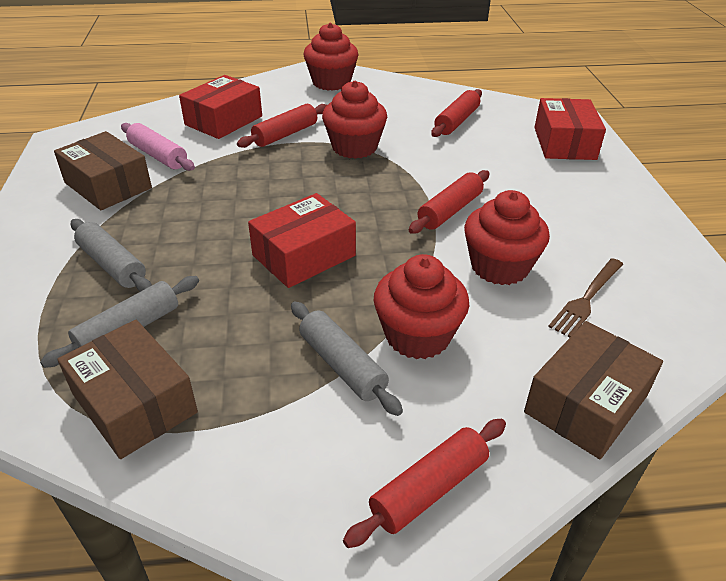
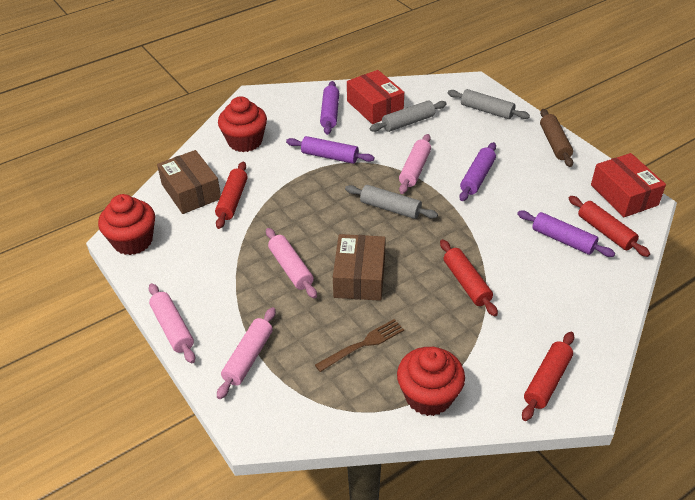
brown box: 3 -> 2
brown rolling pin: 0 -> 1
pink rolling pin: 1 -> 4
purple rolling pin: 0 -> 4
red box: 3 -> 2
red cupcake: 4 -> 3

